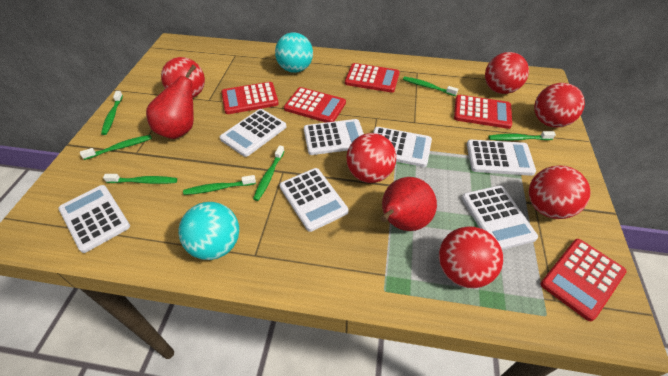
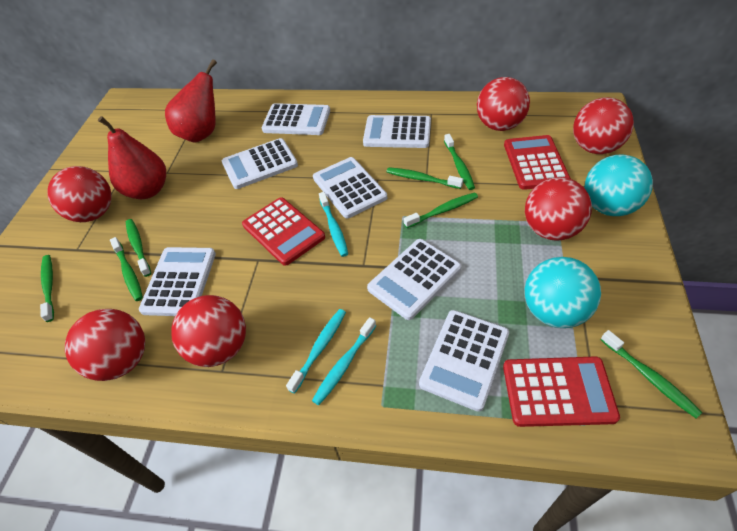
red calculator: 5 -> 3
turquoise toothbrush: 0 -> 3

